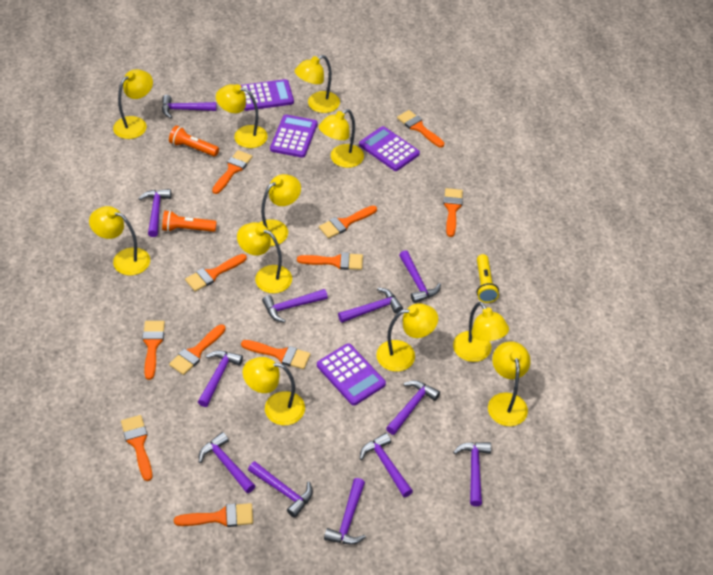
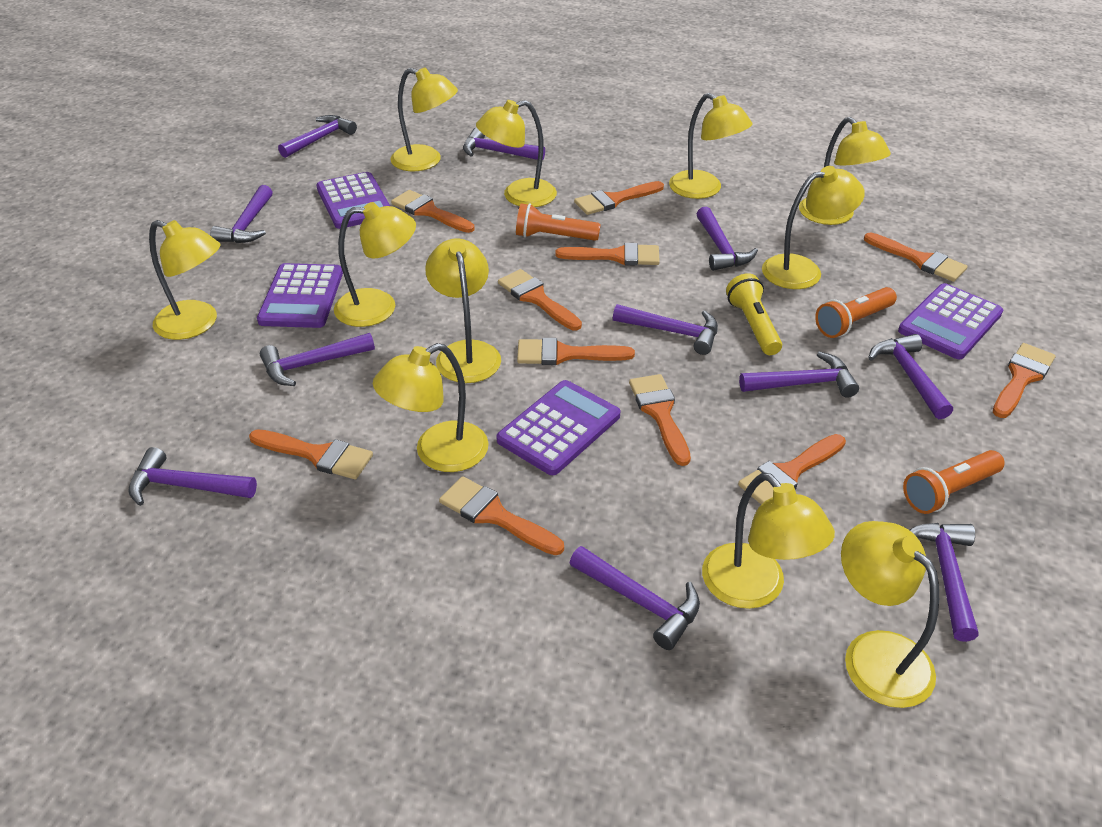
orange flashlight: 2 -> 3
purple hammer: 12 -> 11

